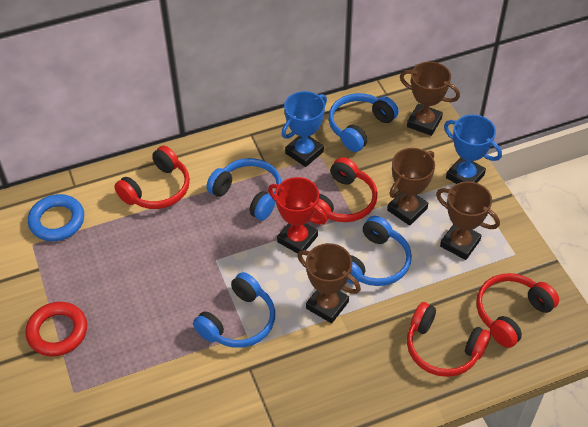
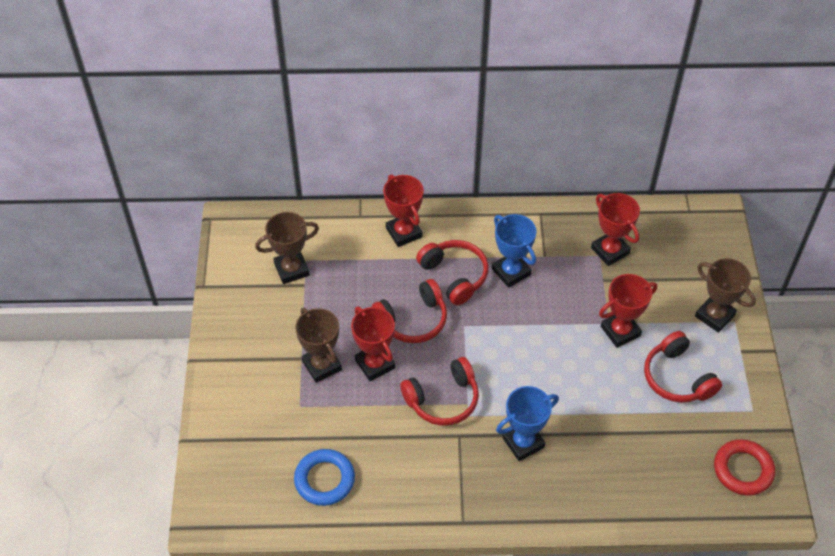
blue headphones: 4 -> 0
brown trophy: 4 -> 3
red trophy: 1 -> 4

